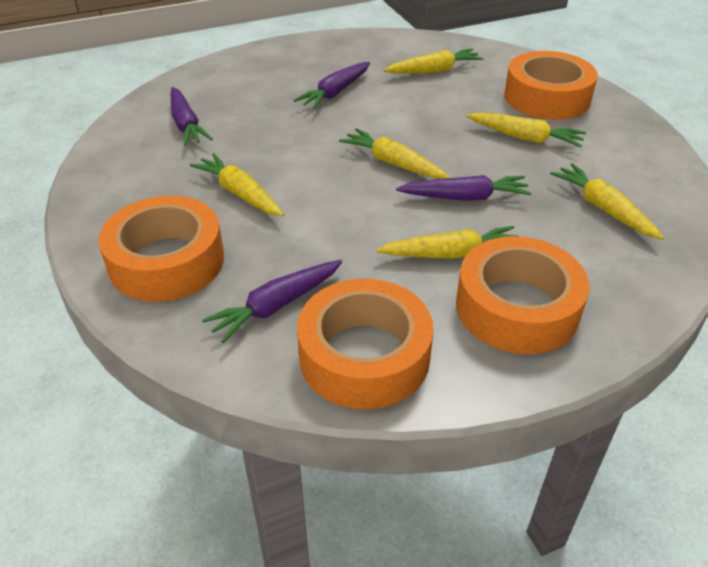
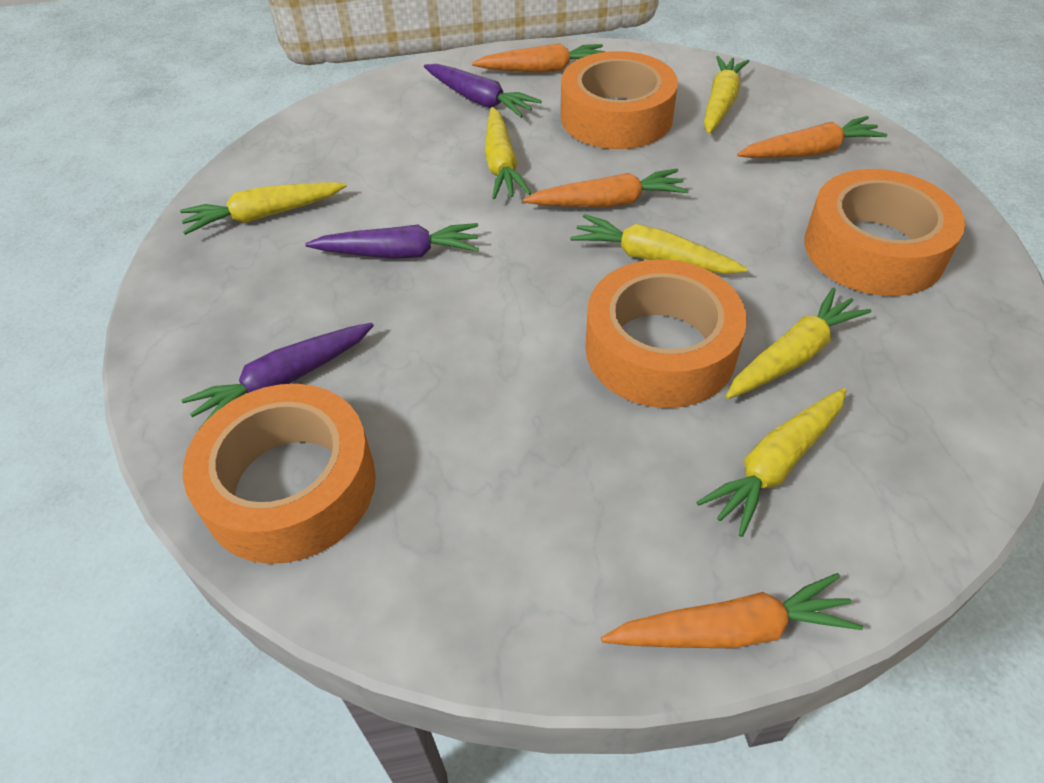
orange carrot: 0 -> 4
purple carrot: 4 -> 3

